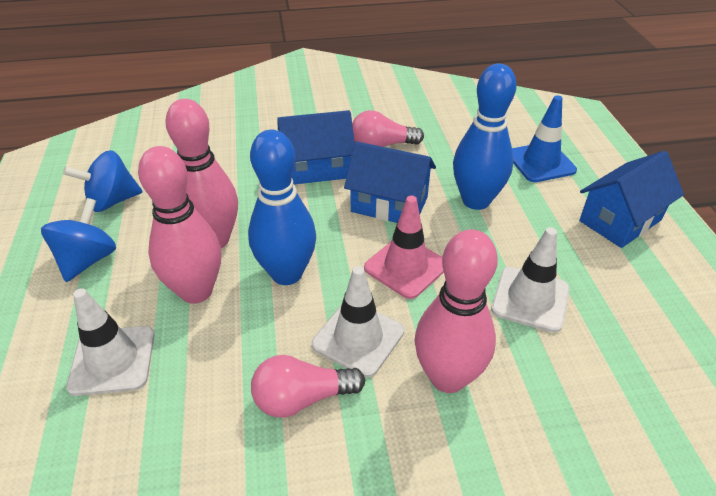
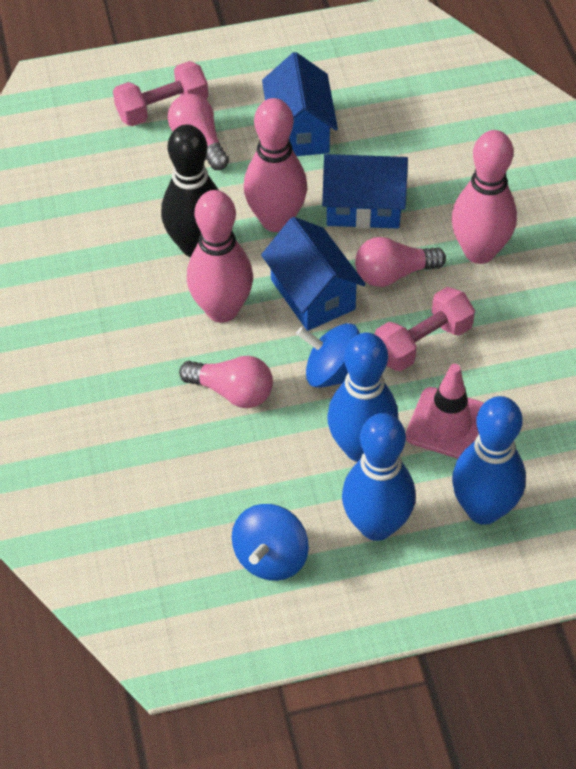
black bowling pin: 0 -> 1
blue bowling pin: 2 -> 3
blue traffic cone: 1 -> 0
pink dumbbell: 0 -> 2
pink light bulb: 2 -> 3
white traffic cone: 3 -> 0

